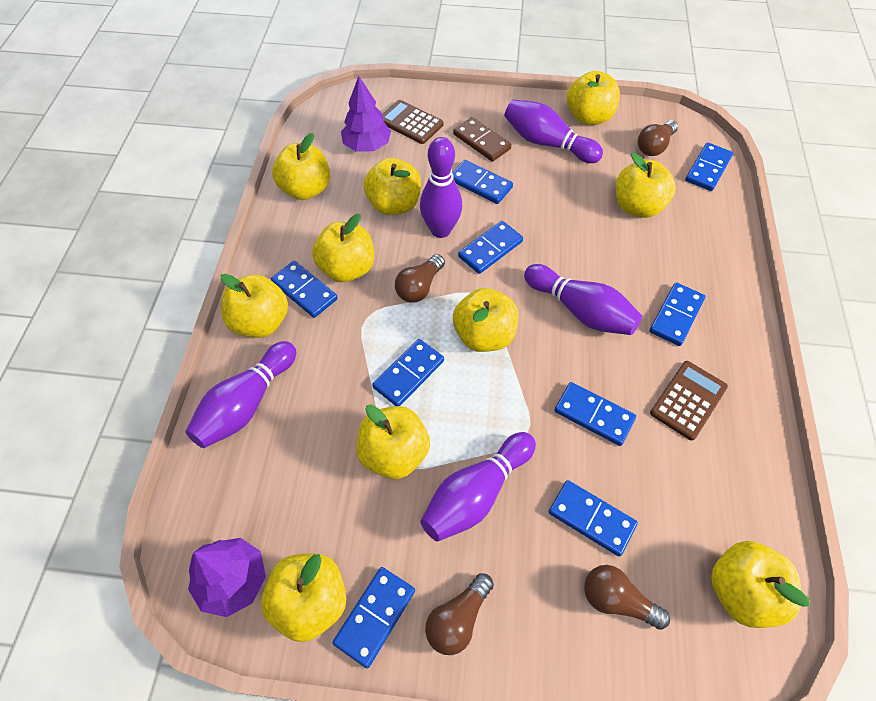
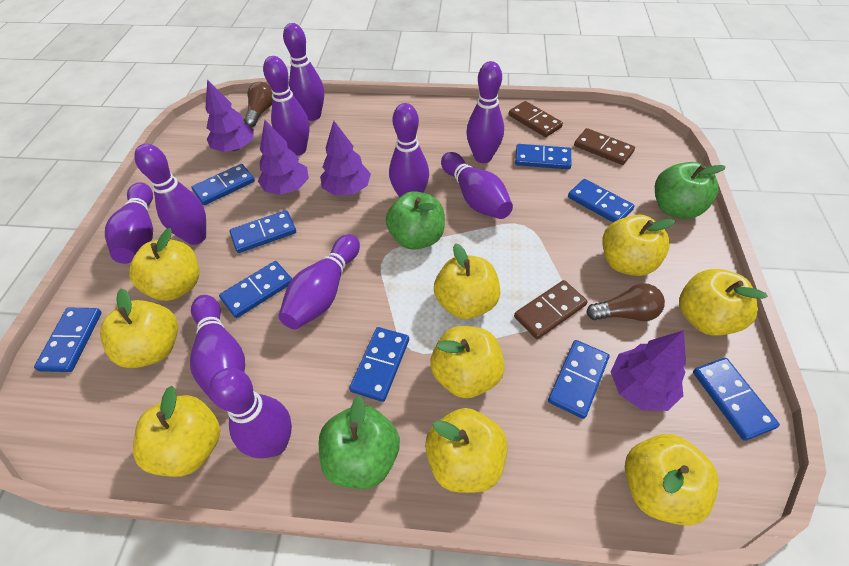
brown calculator: 2 -> 0
brown domino: 1 -> 3
brown light bulb: 4 -> 2
green apple: 0 -> 3
purple bowling pin: 5 -> 10
purple tree: 2 -> 4
yellow apple: 10 -> 9

